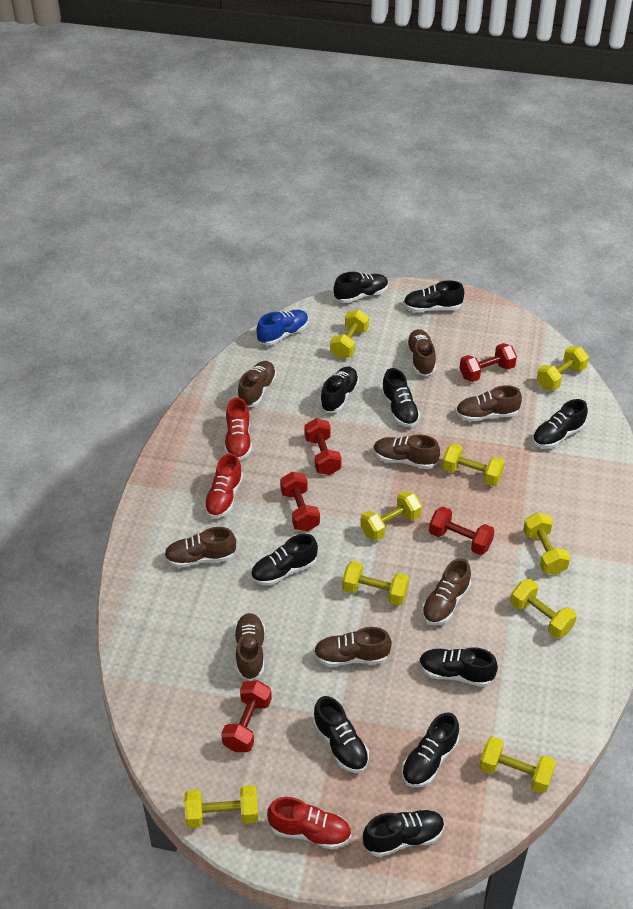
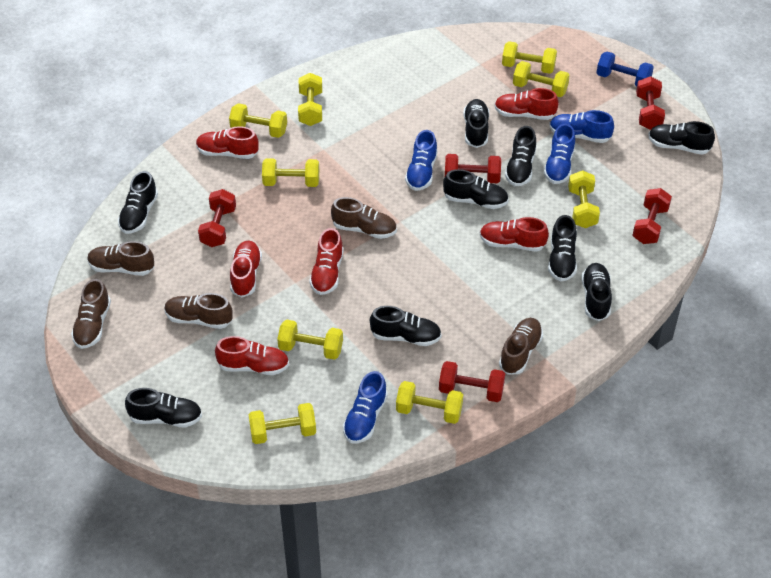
black shoe: 10 -> 9
blue dumbbell: 0 -> 1
blue shoe: 1 -> 4
brown shoe: 8 -> 5
red shoe: 3 -> 6

